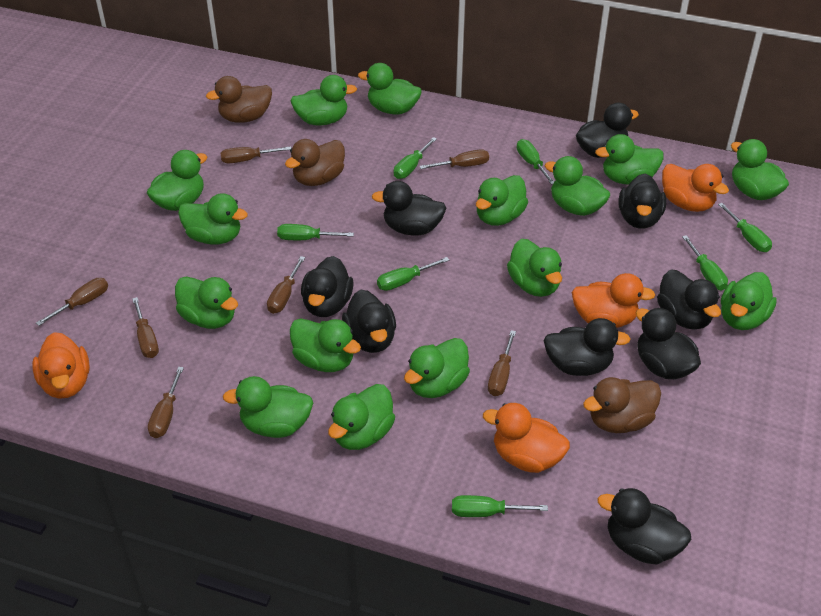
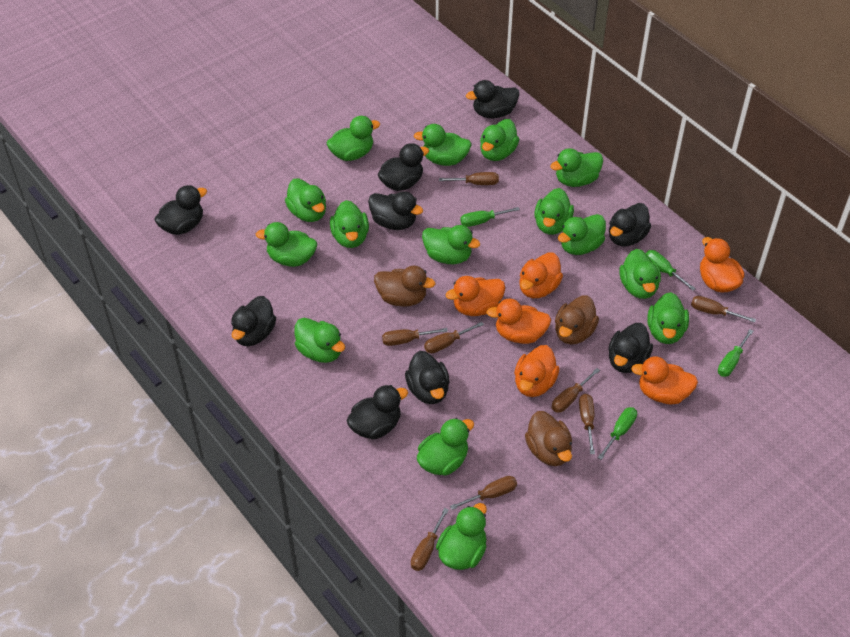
brown screwdriver: 7 -> 8
green screwdriver: 7 -> 4
orange duck: 4 -> 6

